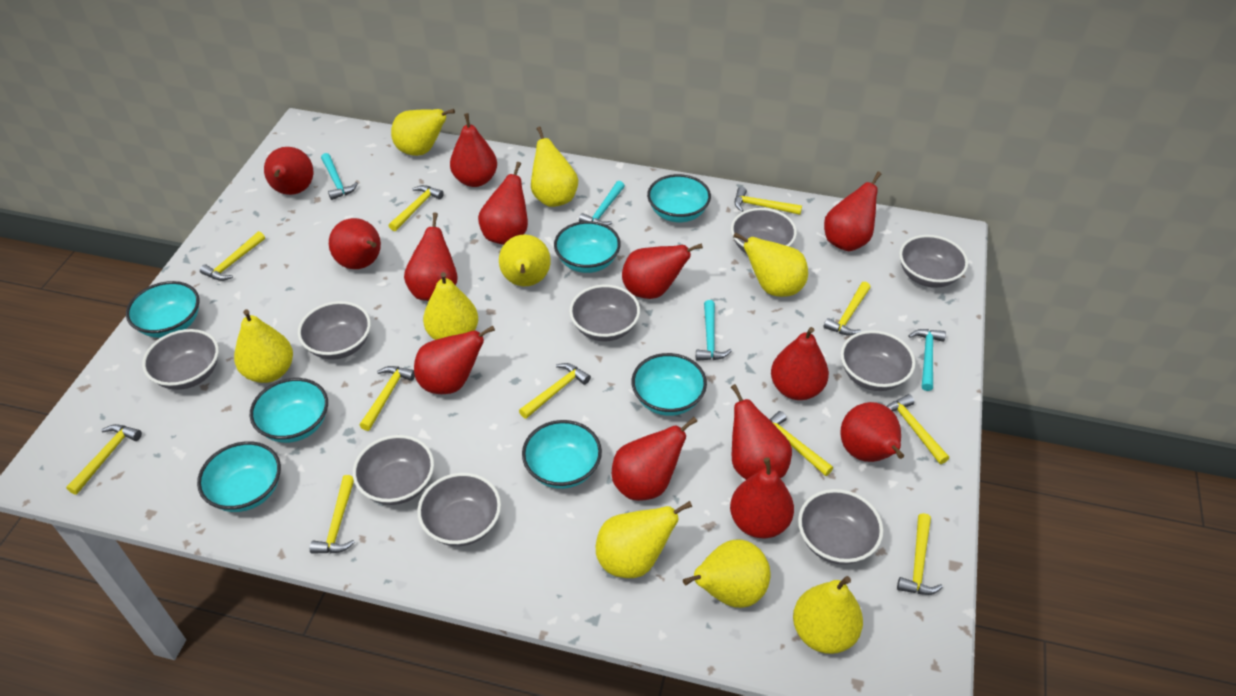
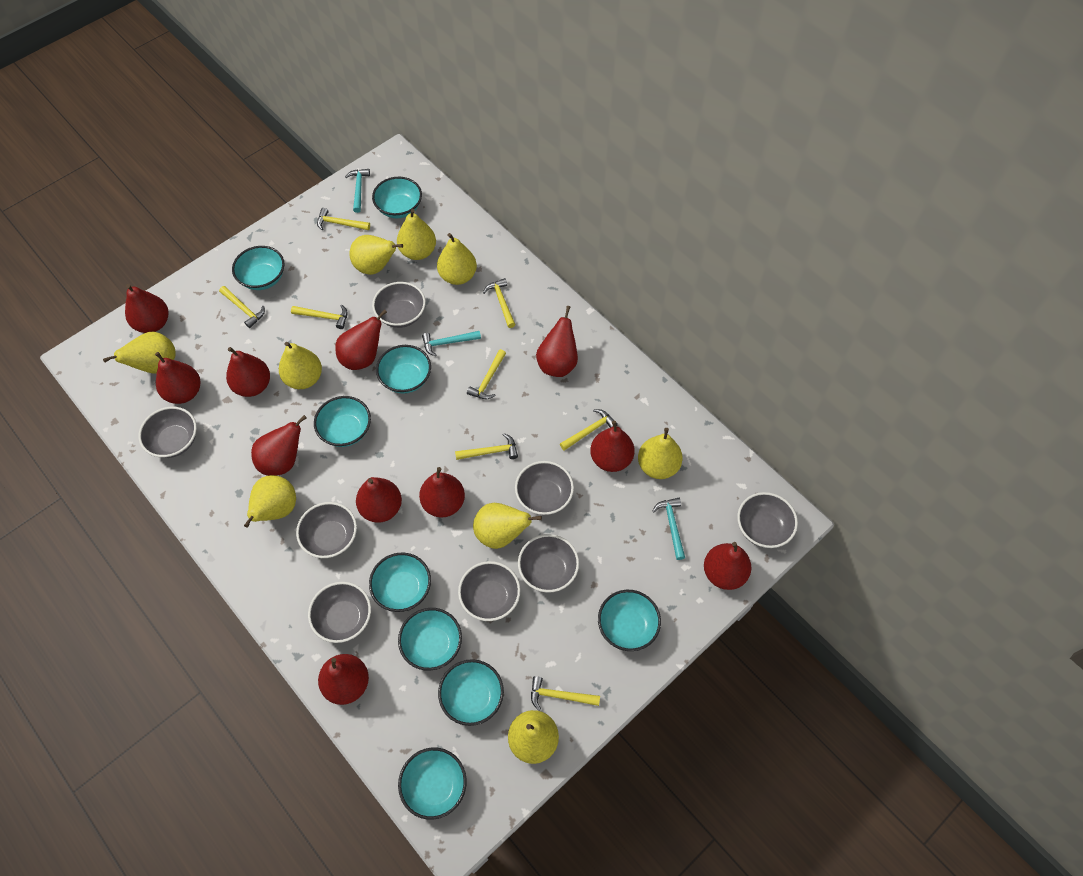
grey bowl: 9 -> 8
red pear: 13 -> 11
turquoise bowl: 7 -> 9
turquoise hammer: 4 -> 3
yellow hammer: 11 -> 8

